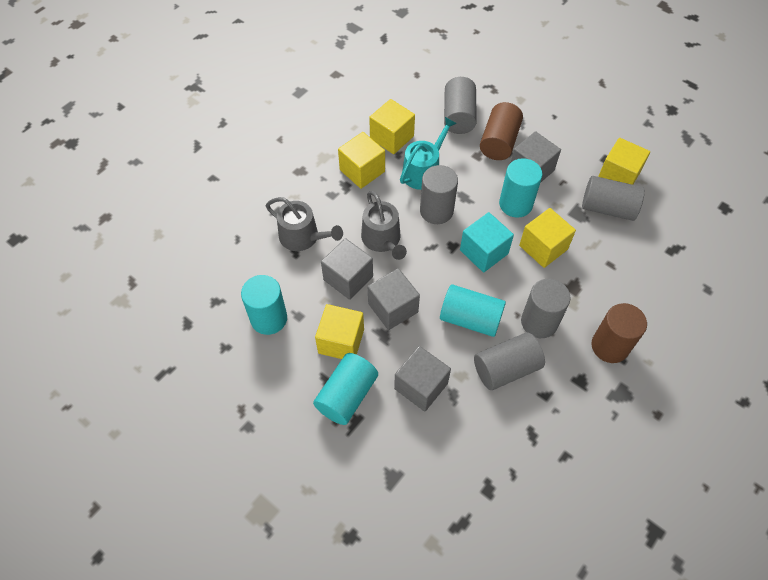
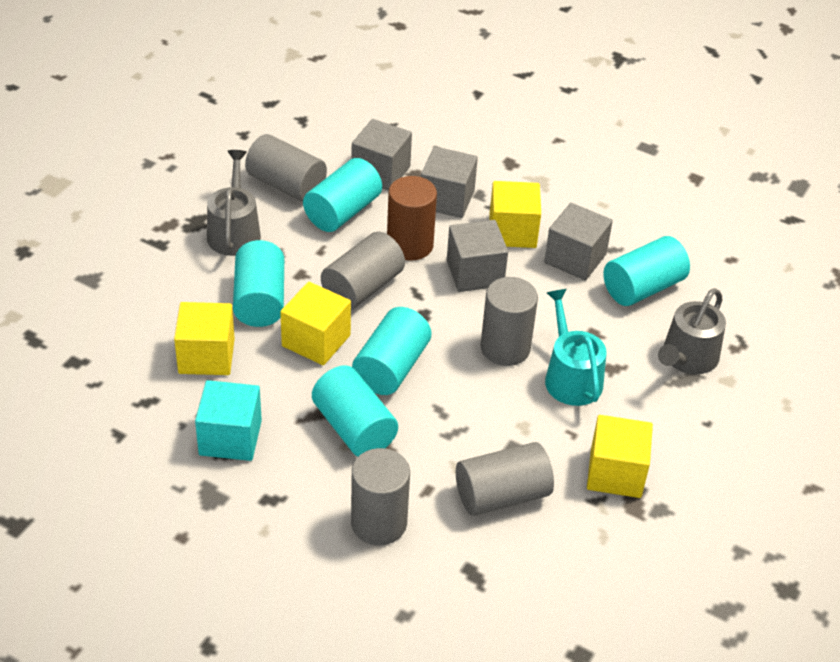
brown cylinder: 2 -> 1
turquoise cylinder: 4 -> 5
yellow cube: 5 -> 4

